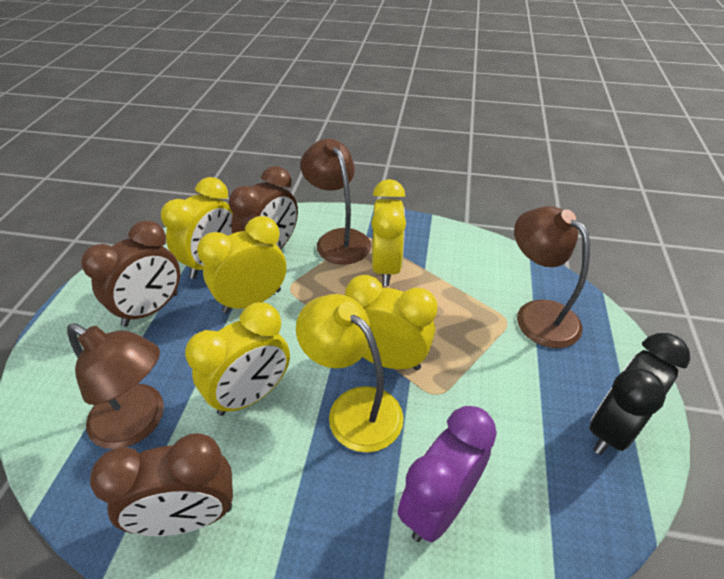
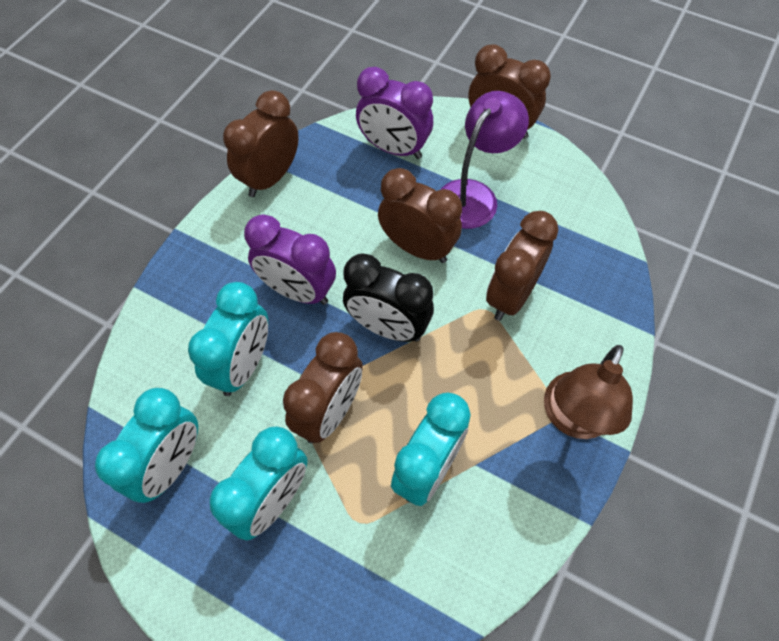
brown clock: 3 -> 5
brown lamp: 3 -> 1
purple clock: 1 -> 2
purple lamp: 0 -> 1
turquoise clock: 0 -> 4
yellow clock: 5 -> 0
yellow lamp: 1 -> 0

